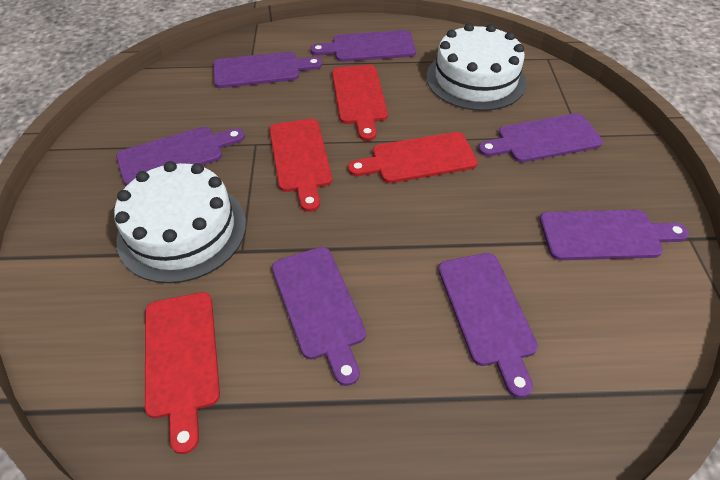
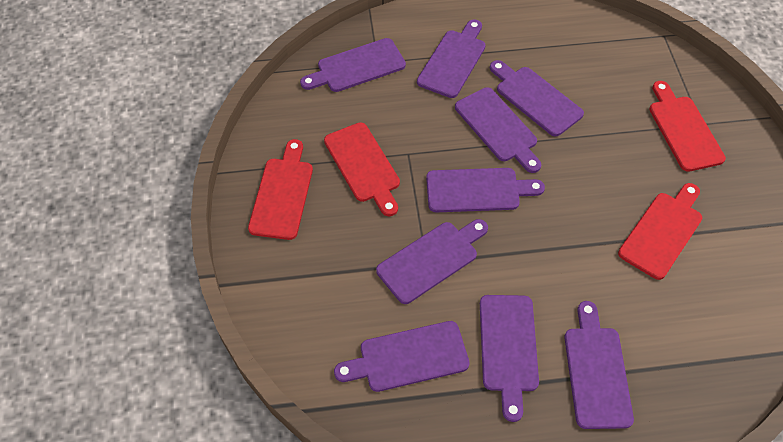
purple cutting board: 7 -> 9
white cake: 2 -> 0

